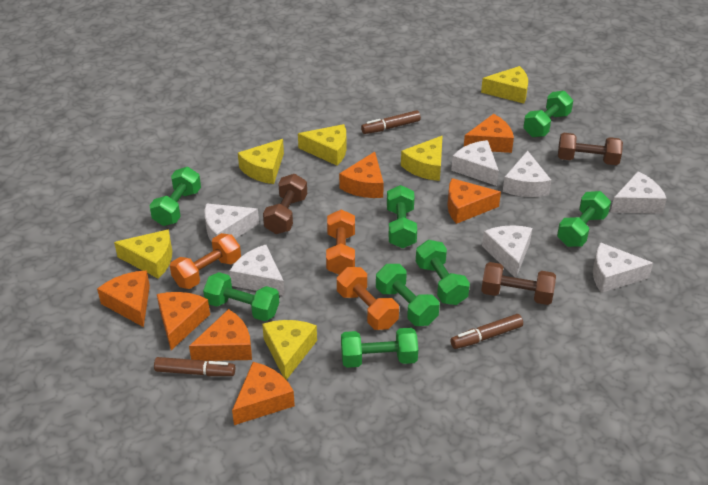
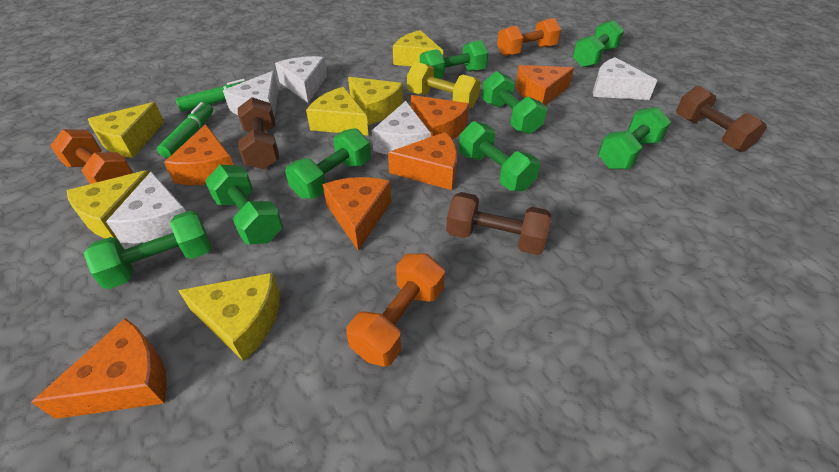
brown marker: 3 -> 0
green marker: 0 -> 2
orange cheese: 7 -> 6
white cheese: 7 -> 5
yellow dumbbell: 0 -> 1

